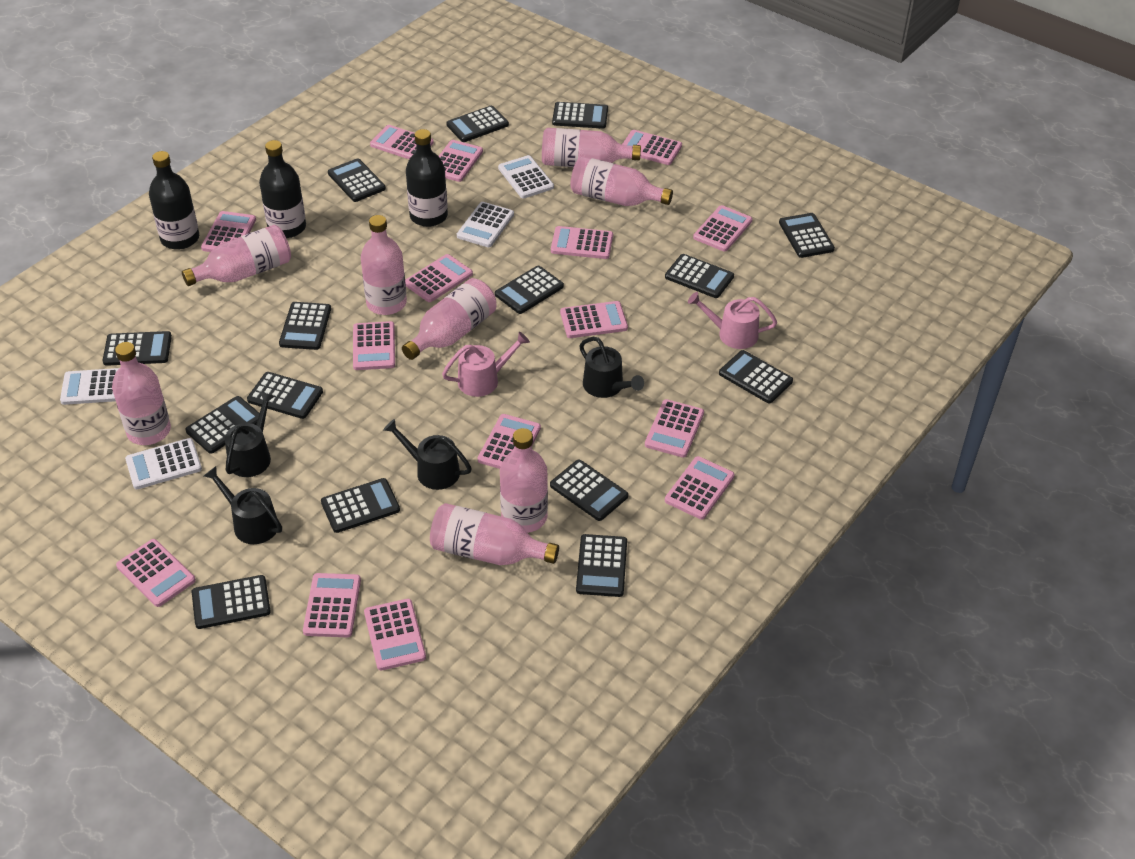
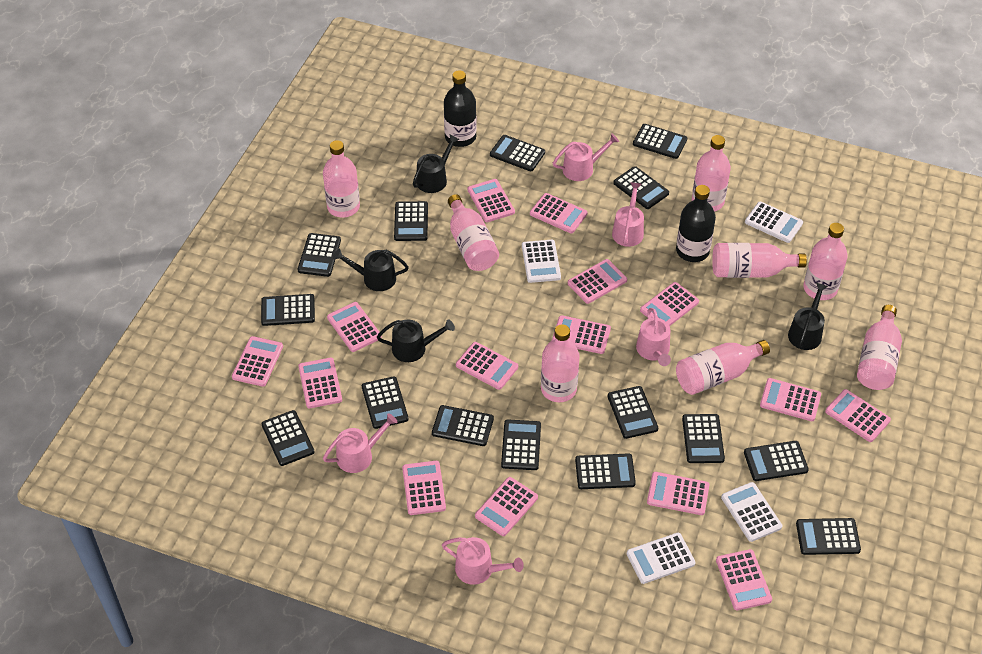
black bottle: 3 -> 2
pink watering can: 2 -> 5

